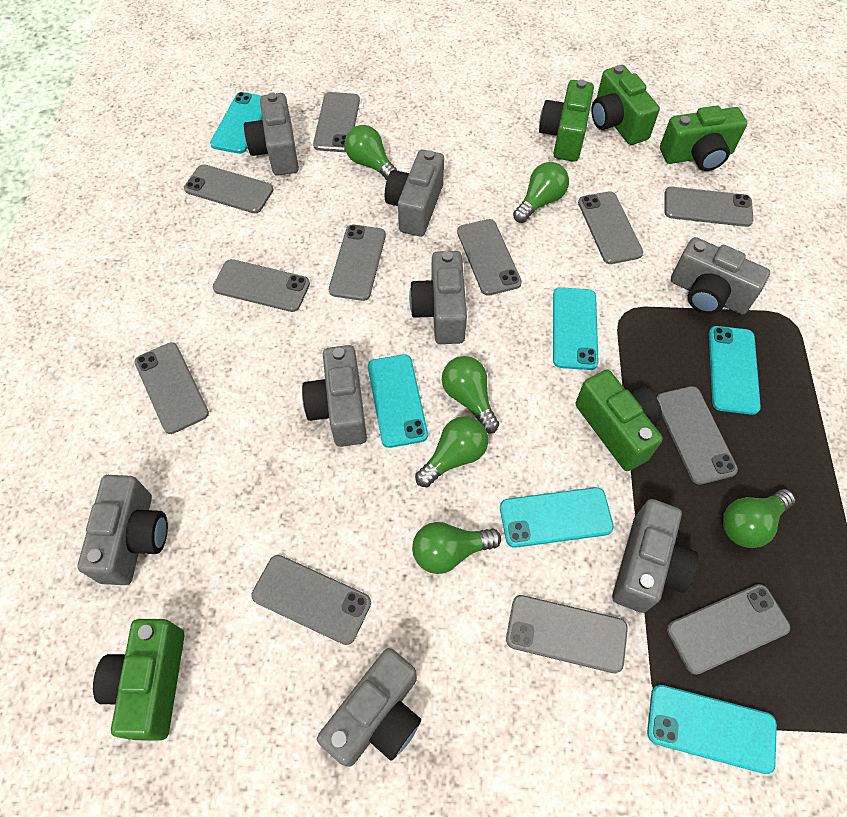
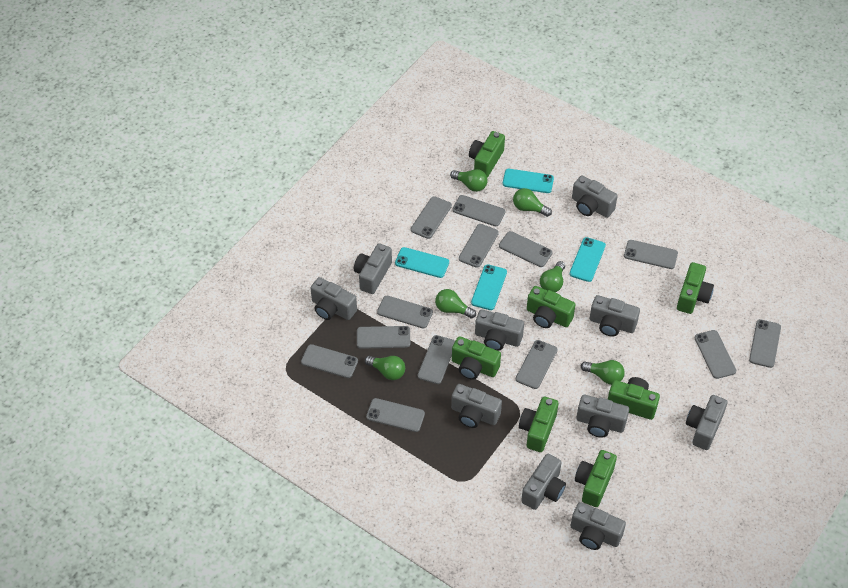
green camera: 5 -> 7
grey camera: 8 -> 10
grey phone: 12 -> 13
turquoise phone: 6 -> 4

